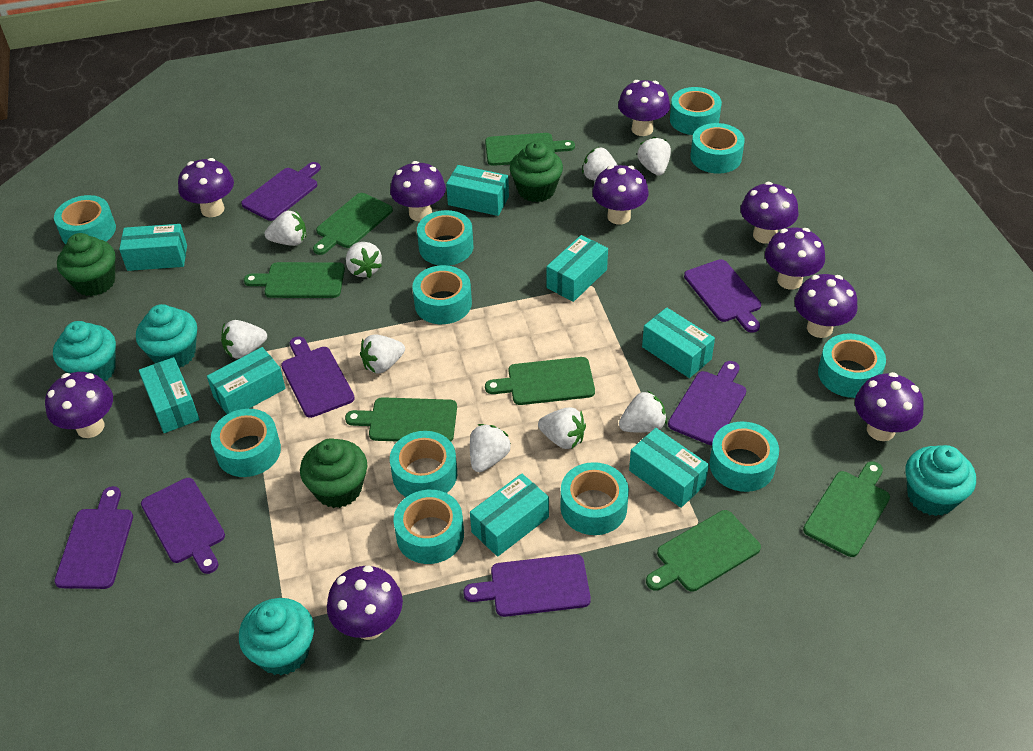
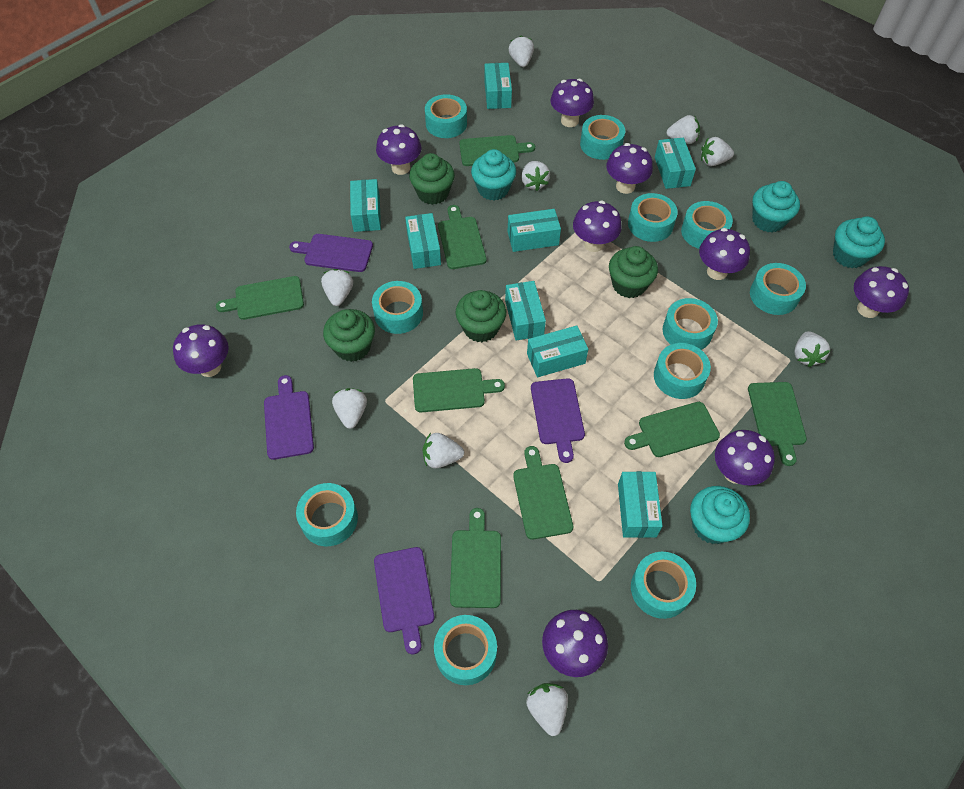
green cupcake: 3 -> 4
green cutting board: 7 -> 8
purple cutting board: 7 -> 4
purple mushroom: 10 -> 9

